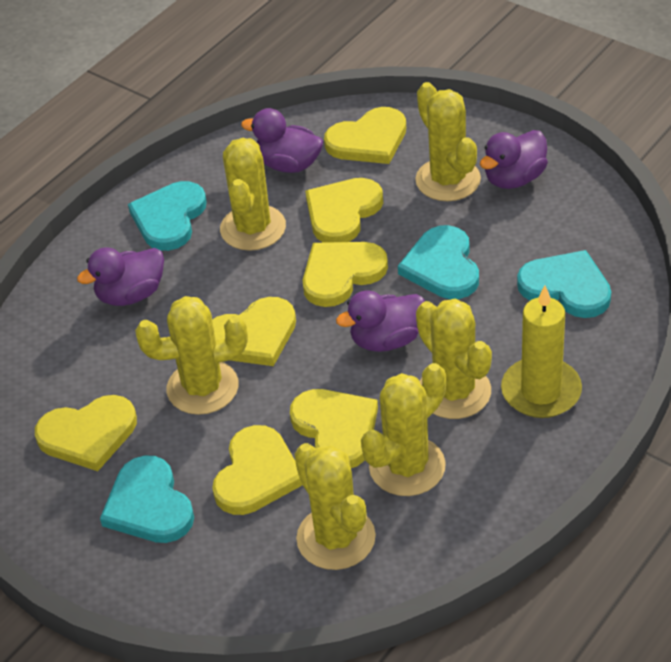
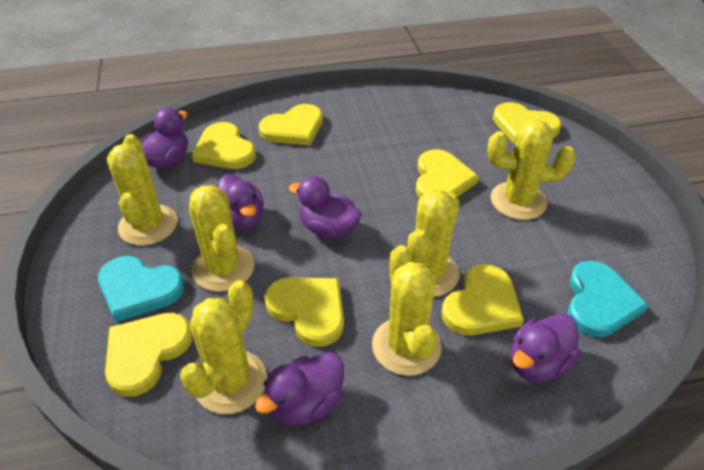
purple duck: 4 -> 5
turquoise heart: 4 -> 2
yellow candle: 1 -> 0

